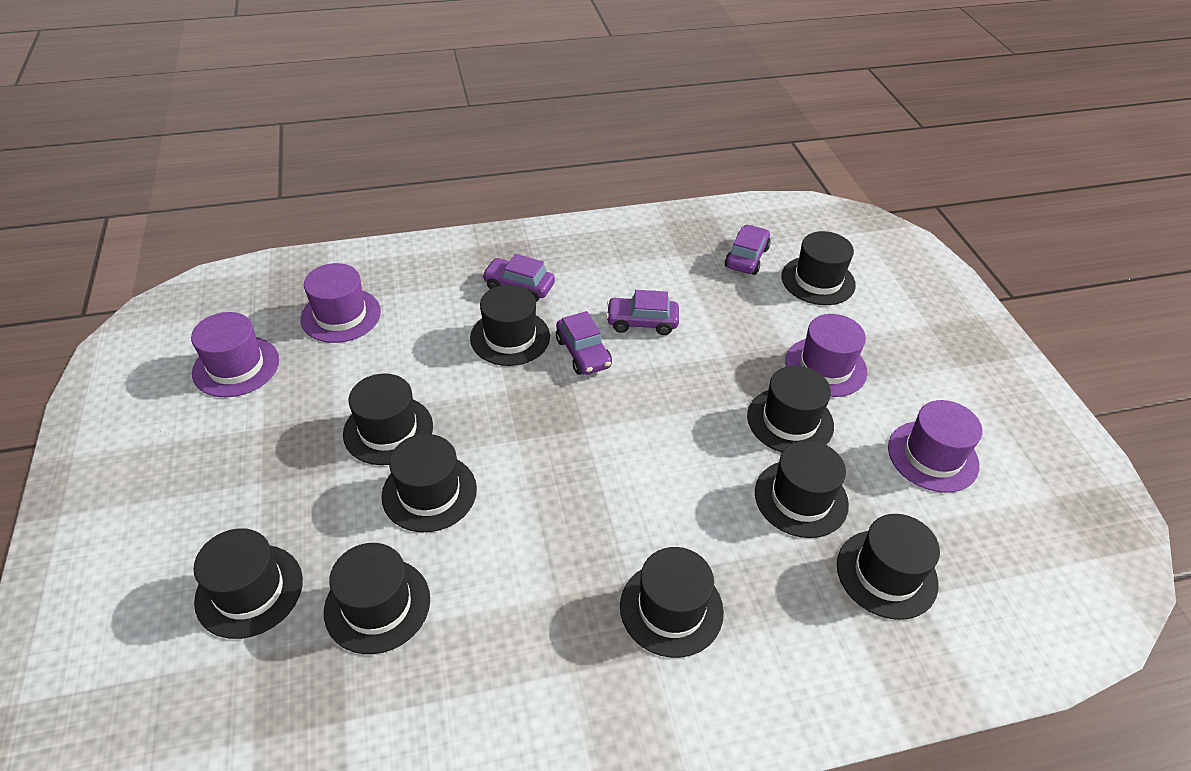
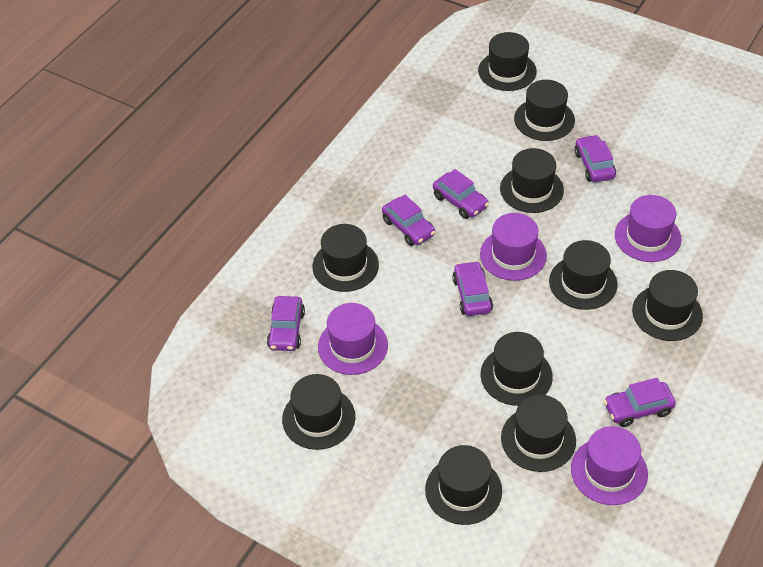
purple car: 4 -> 6

